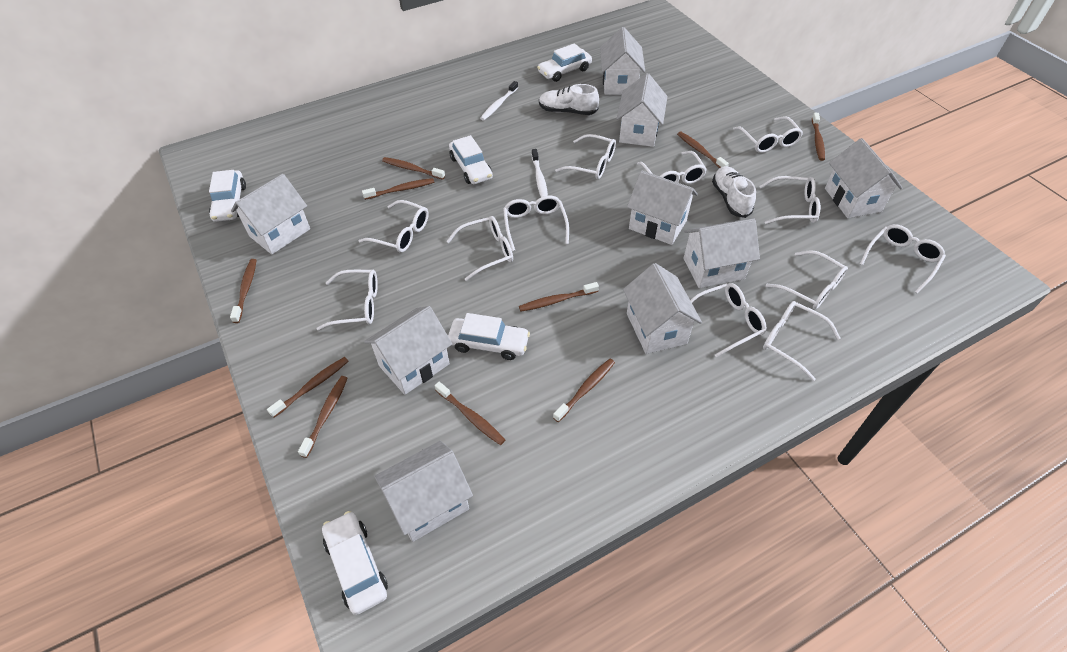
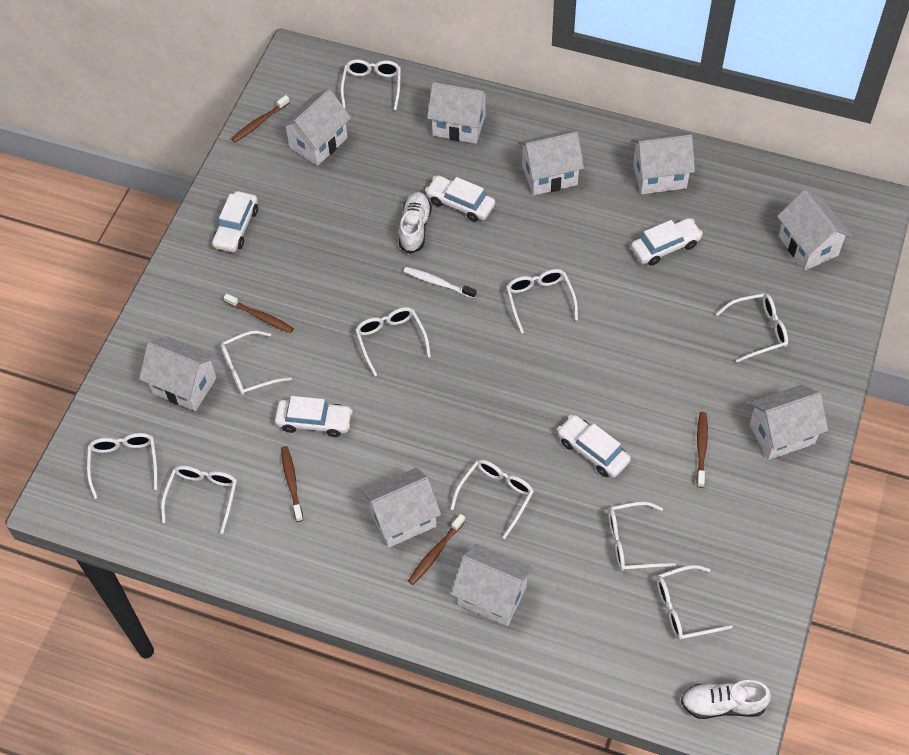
brown toothbrush: 10 -> 5
white glasses: 12 -> 10
white toothbrush: 2 -> 1

